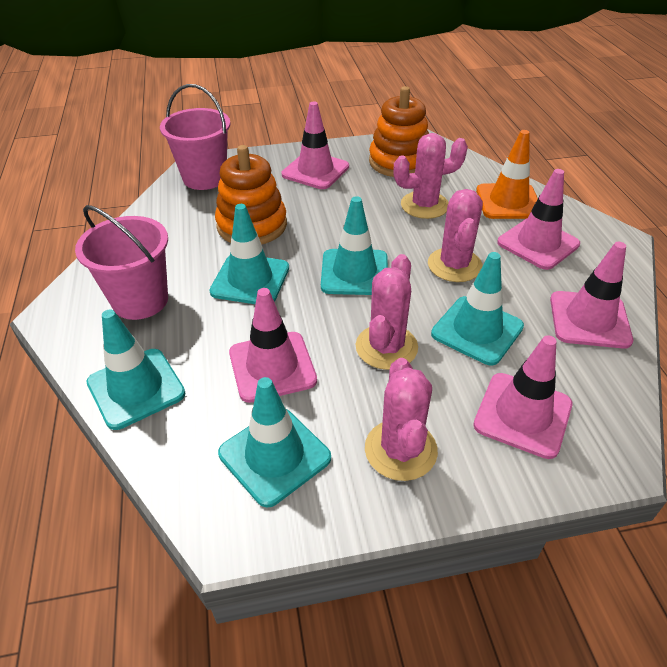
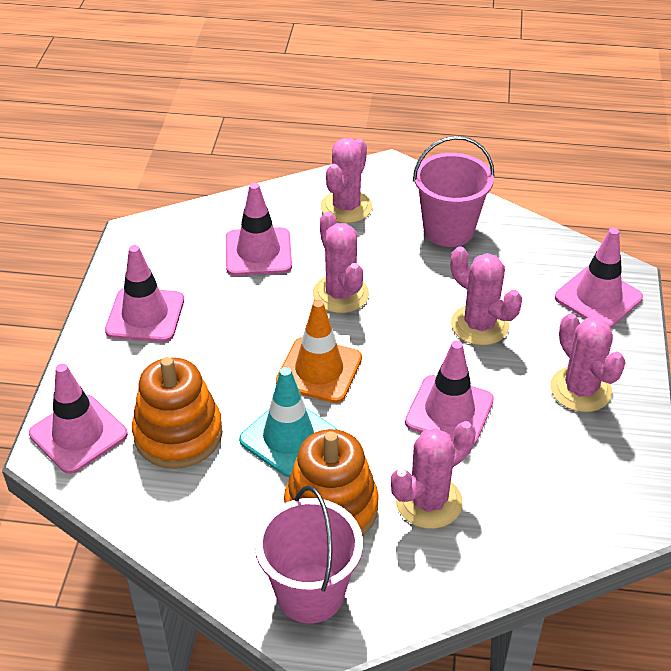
pink cactus: 4 -> 5
turquoise traffic cone: 5 -> 1

